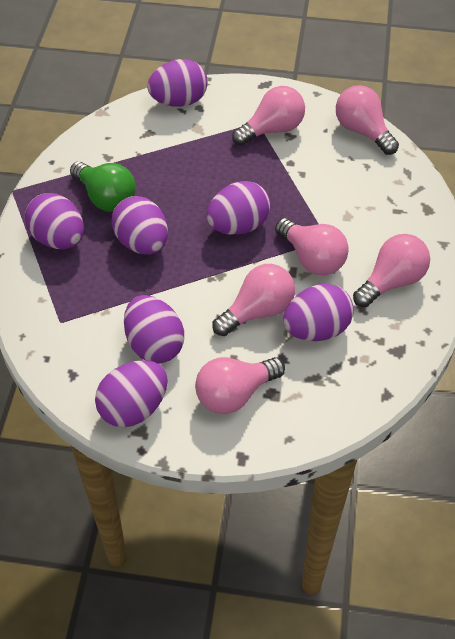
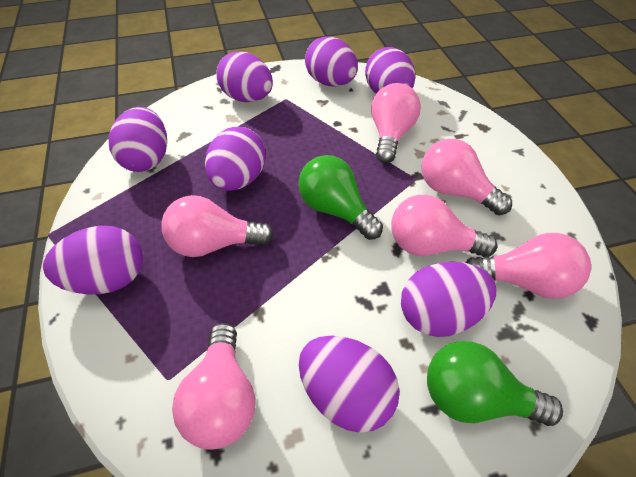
green light bulb: 1 -> 2
purple egg: 7 -> 8

